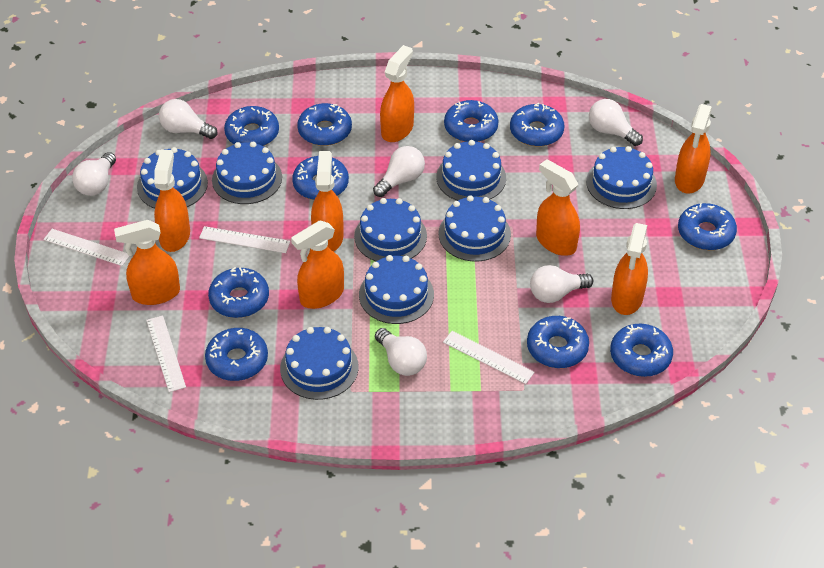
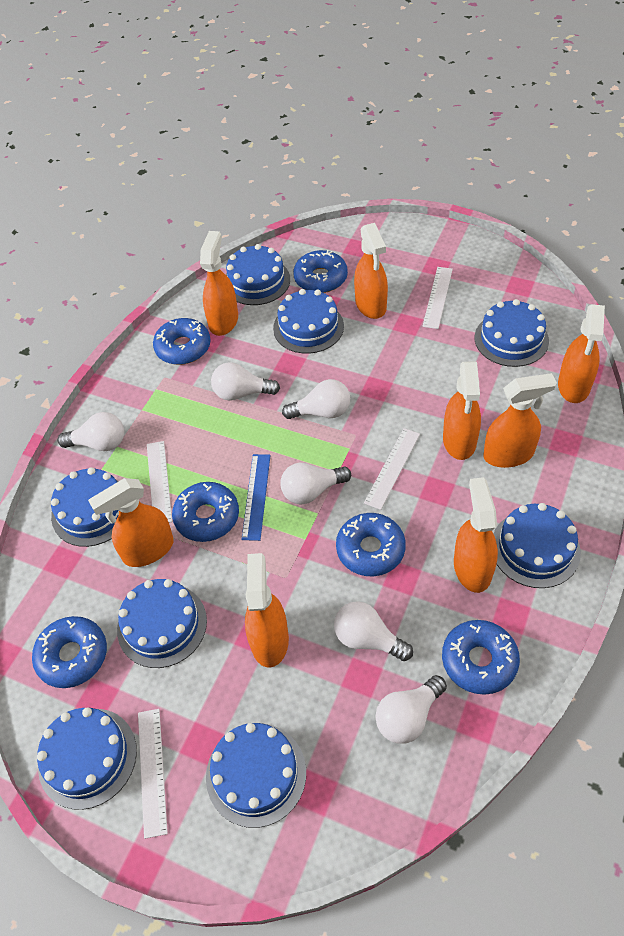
blue donut: 10 -> 6
blue ruler: 0 -> 1

